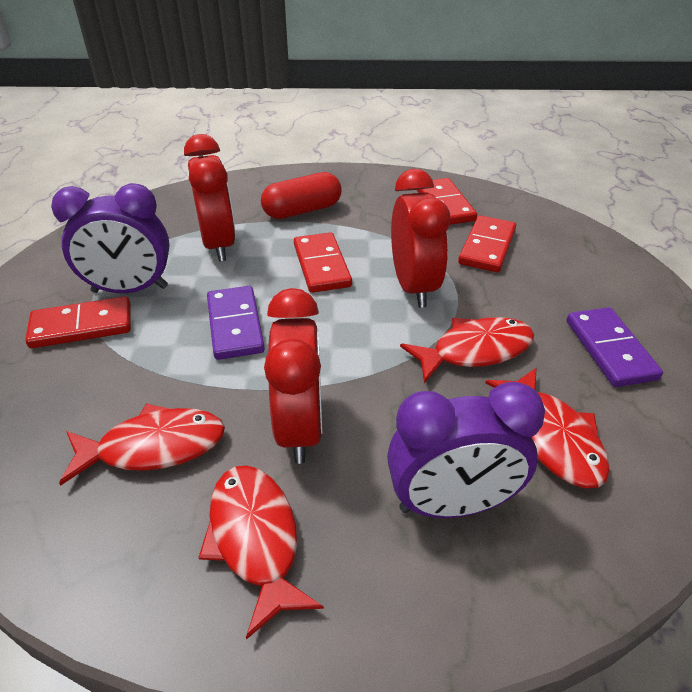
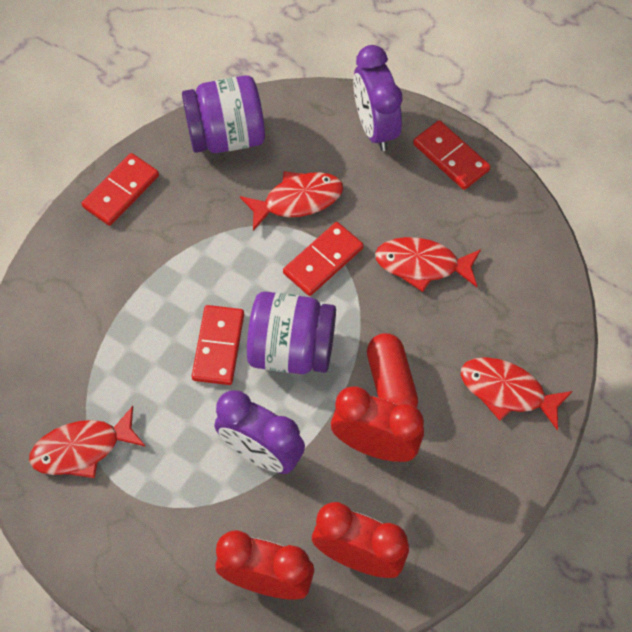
purple domino: 2 -> 0
purple jar: 0 -> 2

